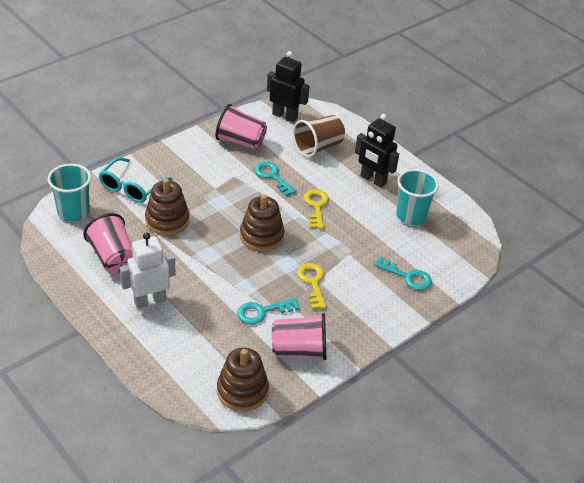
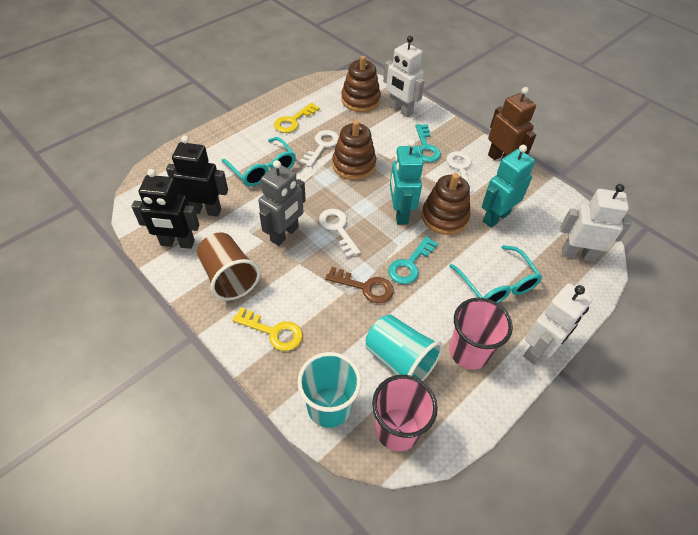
brown key: 0 -> 1
brown robot: 0 -> 1
grey robot: 0 -> 1
pink cup: 3 -> 2
turquoise glasses: 1 -> 2
turquoise key: 3 -> 2
turquoise robot: 0 -> 2
white key: 0 -> 3
white robot: 1 -> 3

